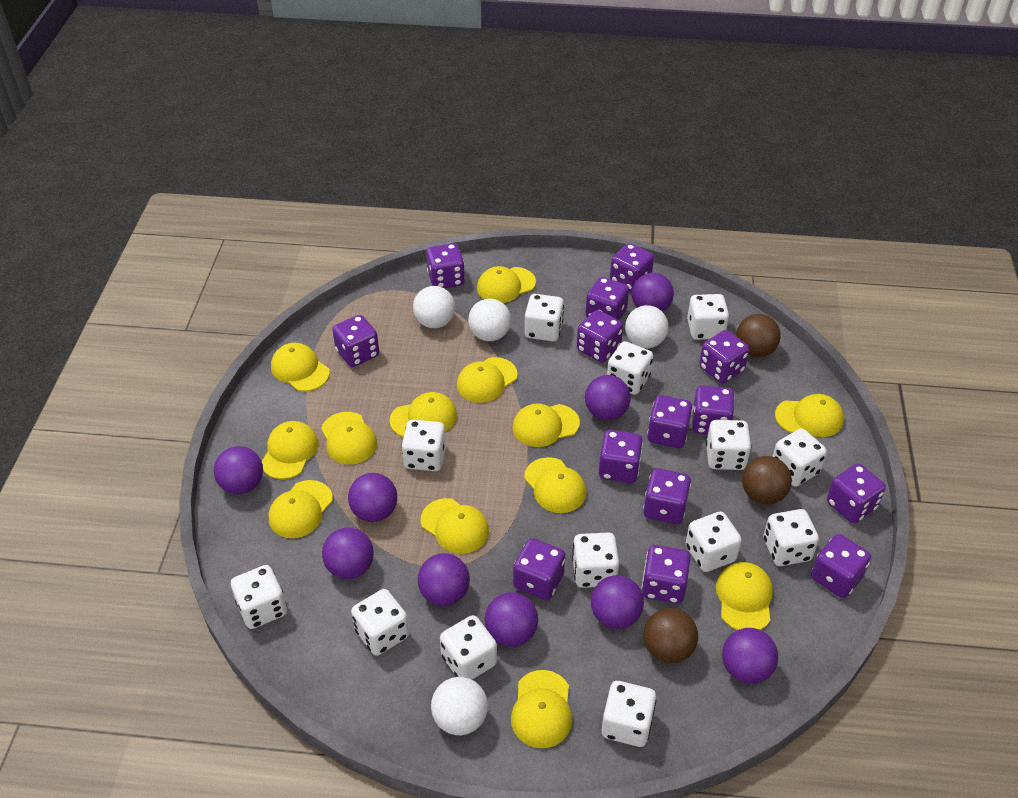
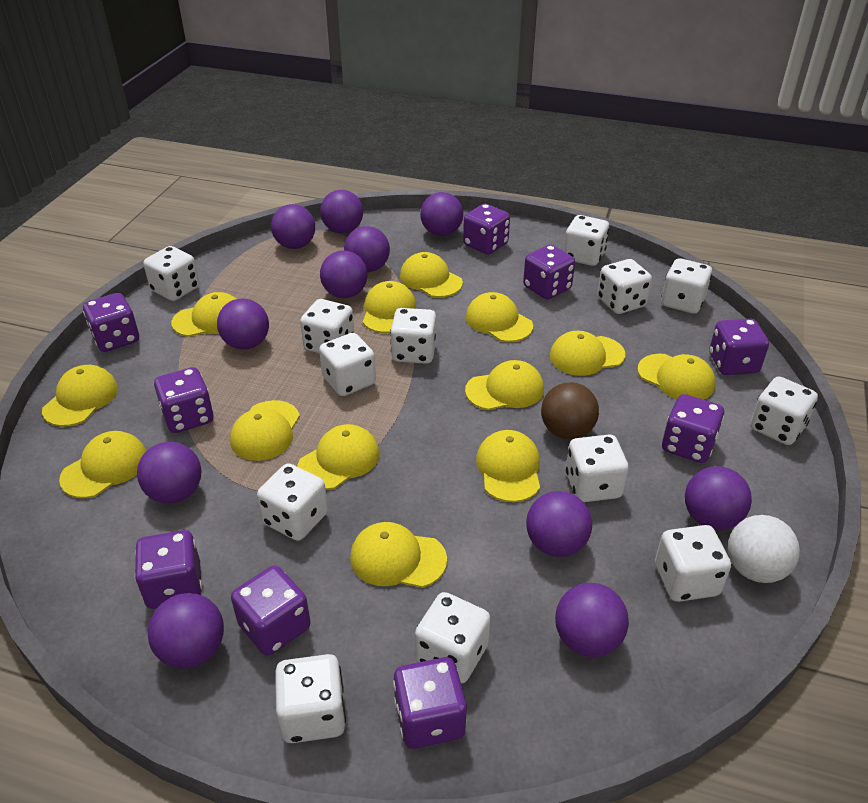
brown ball: 3 -> 1
purple ball: 9 -> 11
purple dice: 14 -> 9
white ball: 4 -> 1

